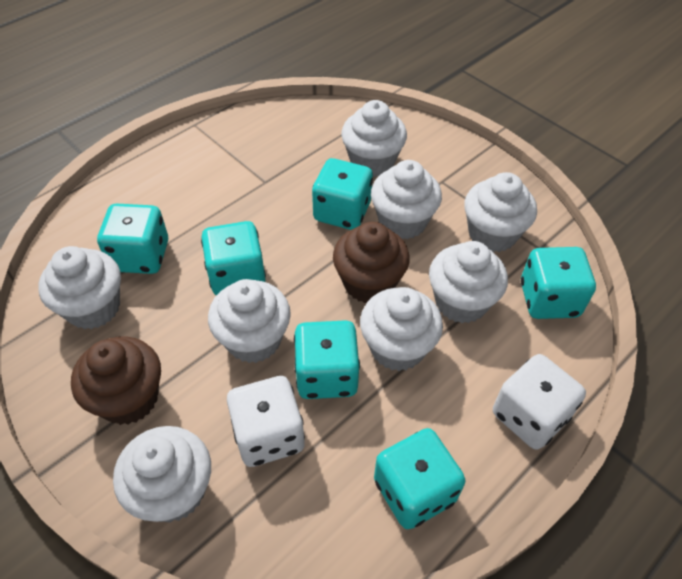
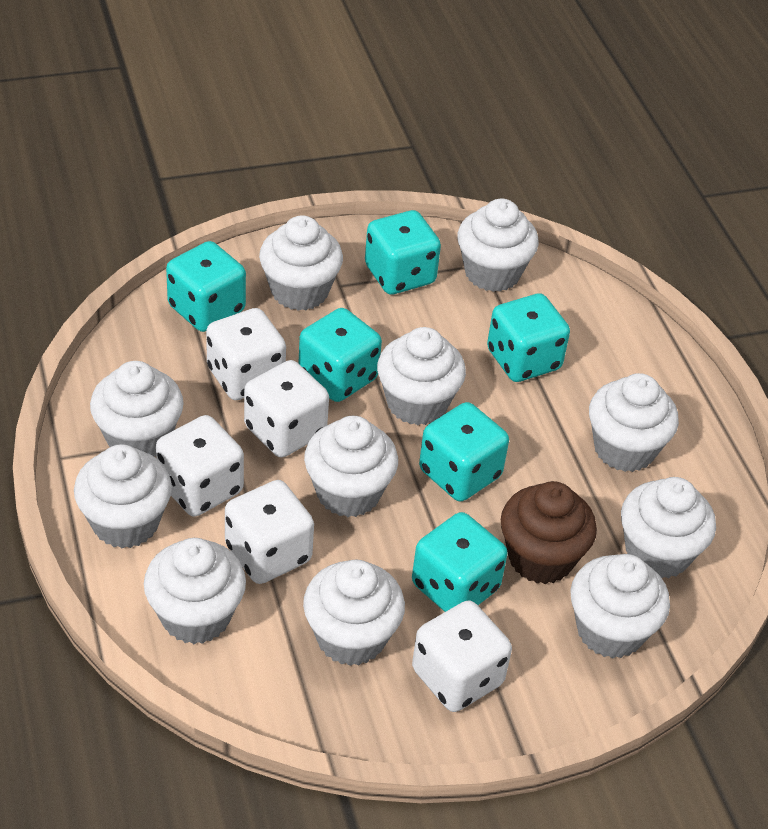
brown cupcake: 2 -> 1
white cupcake: 8 -> 11
white dice: 2 -> 5

